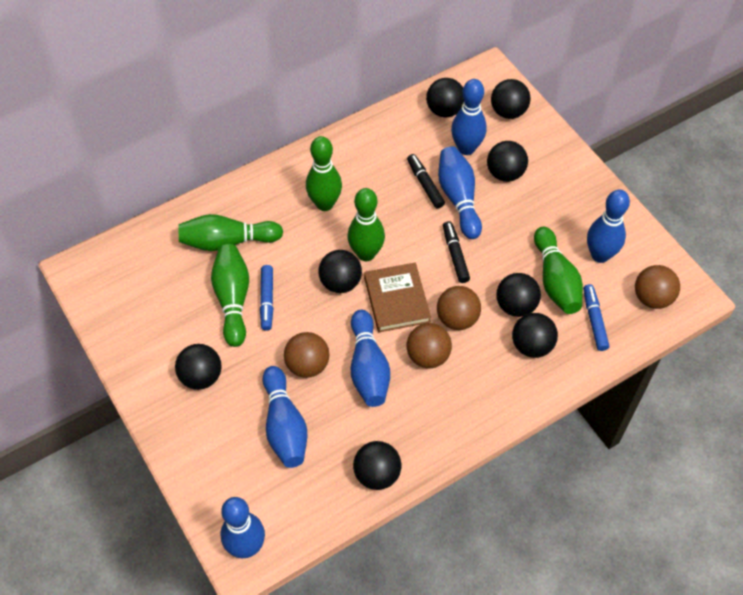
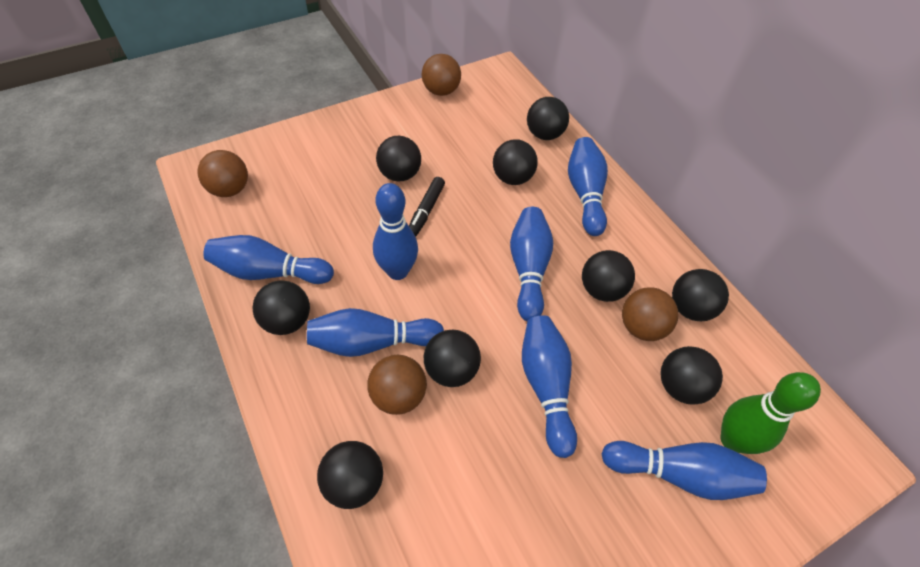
black ball: 8 -> 9
black marker: 2 -> 1
blue bowling pin: 6 -> 7
blue marker: 2 -> 0
brown book: 1 -> 0
green bowling pin: 5 -> 1

